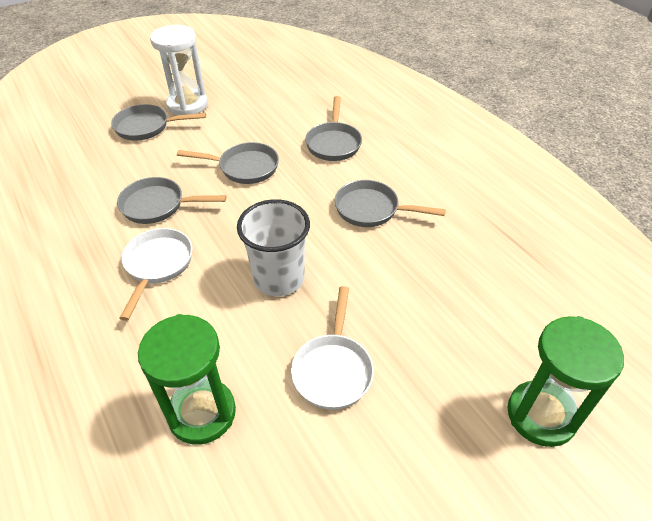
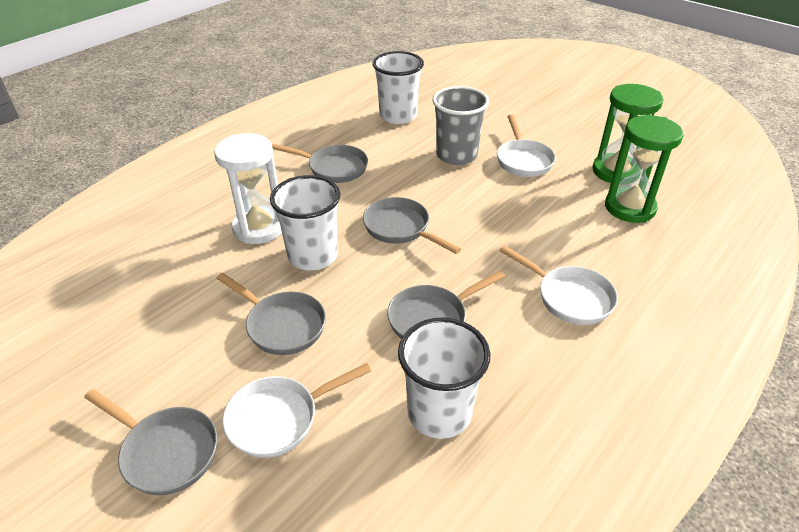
grey cup: 0 -> 1
white cup: 1 -> 3
white pan: 2 -> 3

